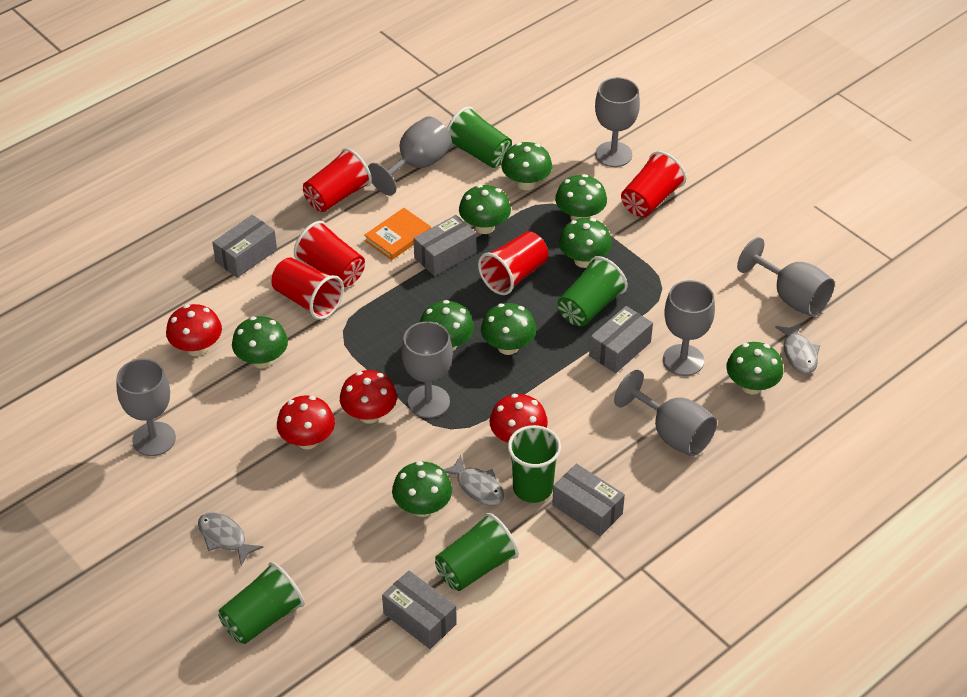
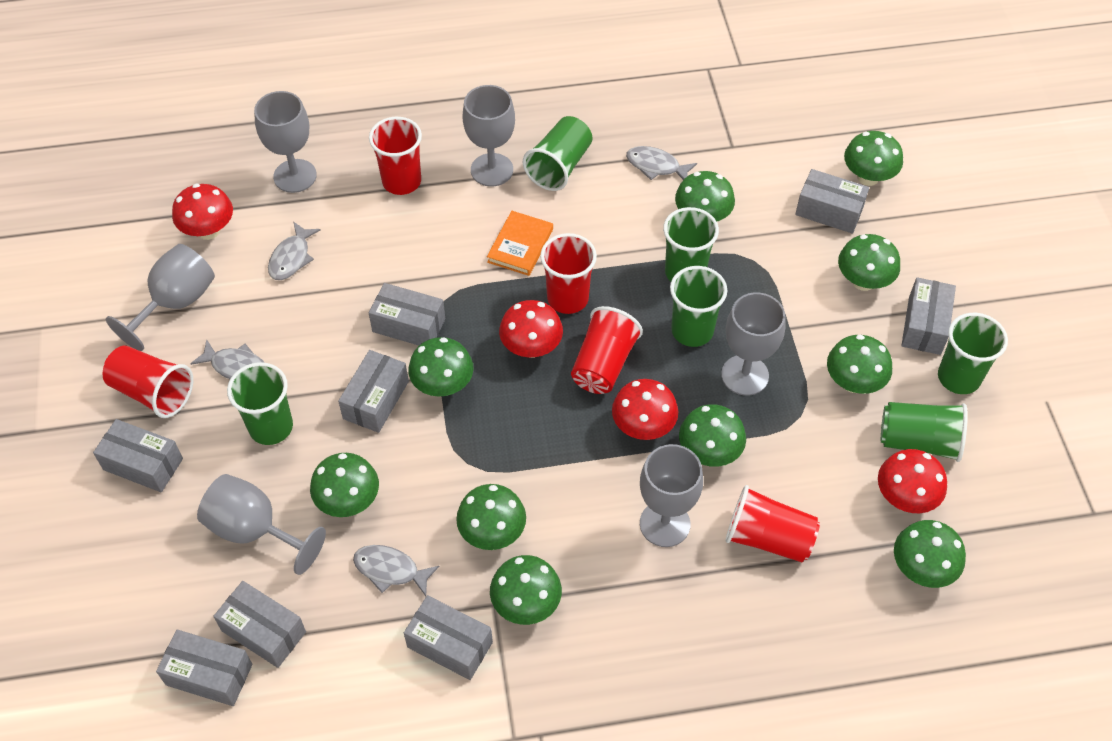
green cup: 5 -> 6
green mushroom: 9 -> 10
grey box: 5 -> 8
grey fish: 3 -> 4
grey goblet: 7 -> 6

